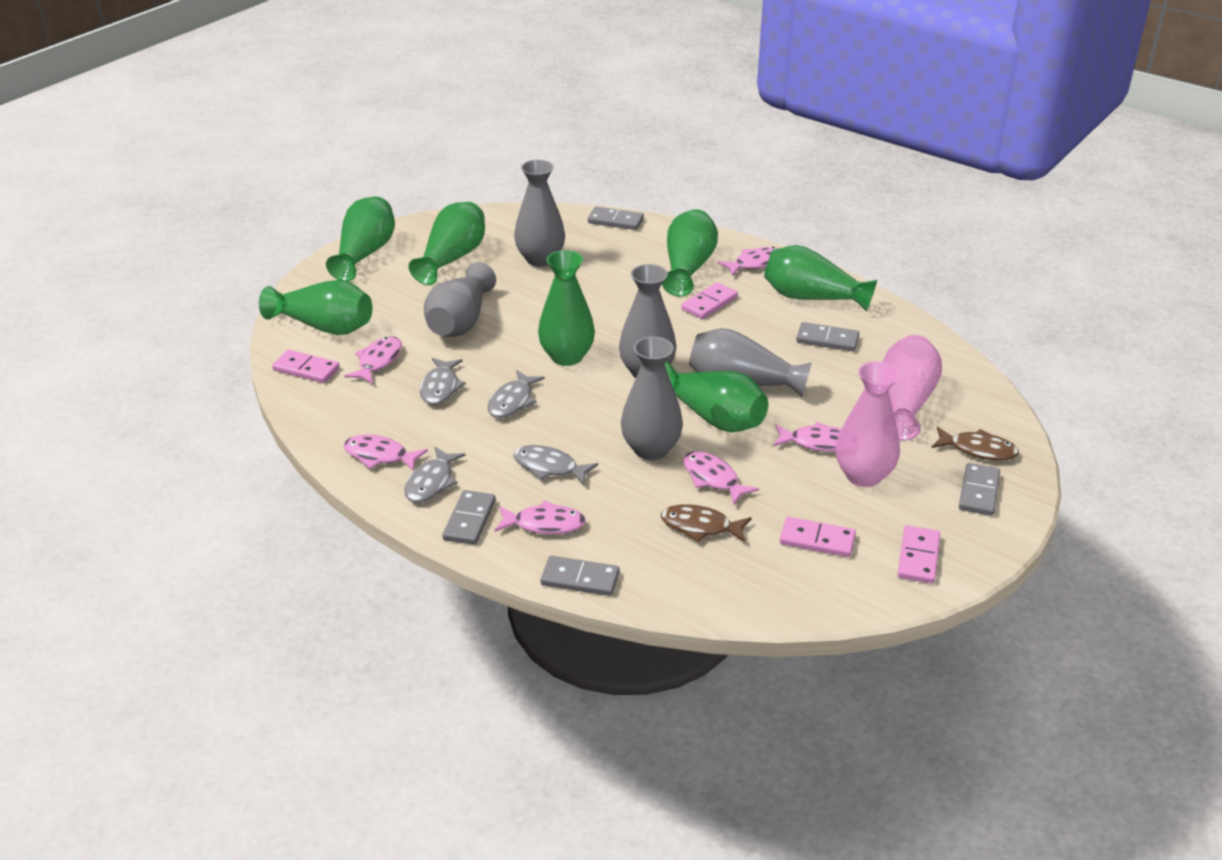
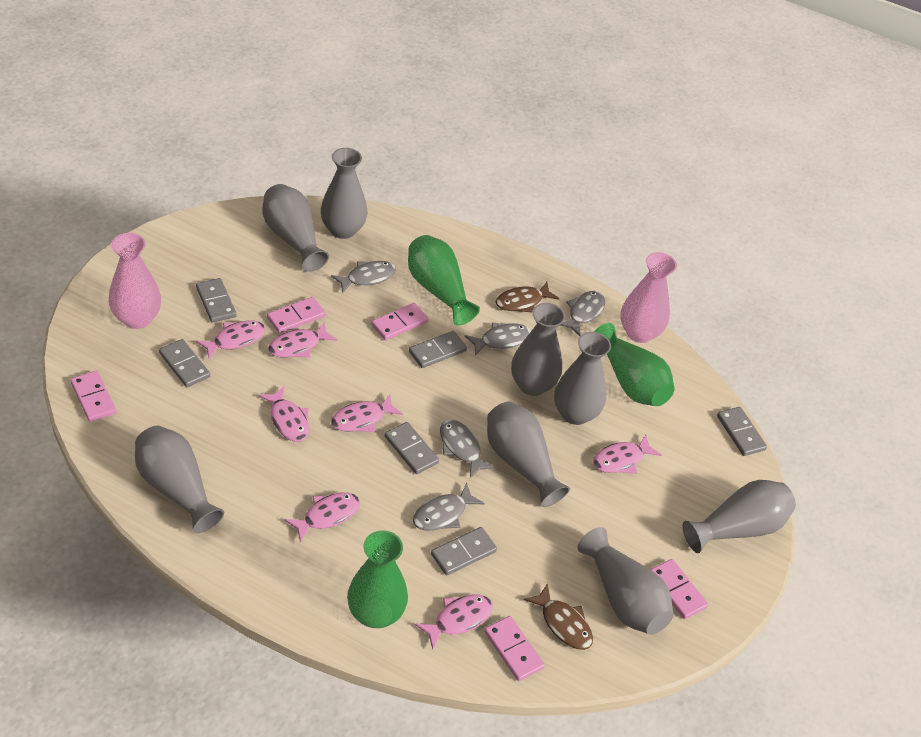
green vase: 7 -> 3
grey domino: 5 -> 6
grey fish: 4 -> 5
grey vase: 5 -> 8
pink domino: 4 -> 5
pink fish: 6 -> 7

